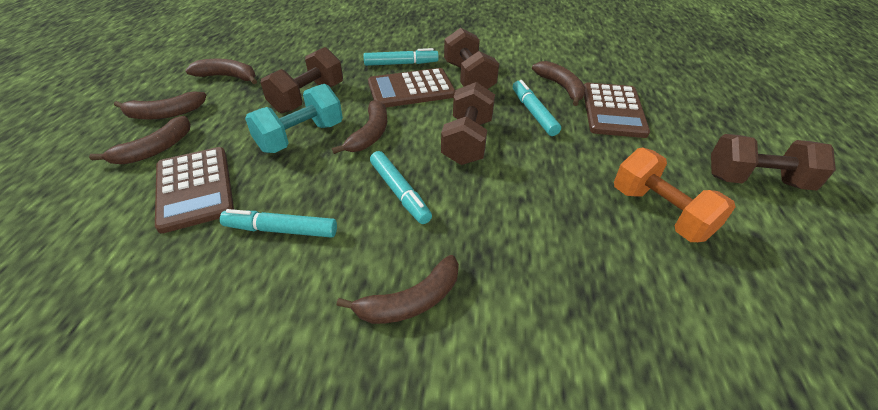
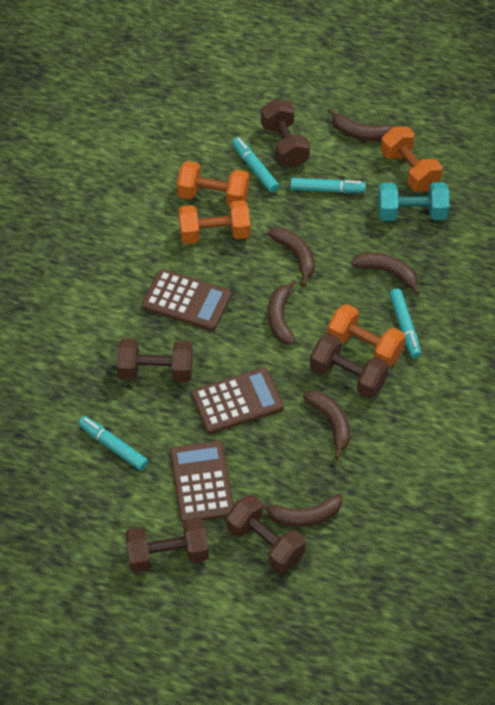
brown dumbbell: 4 -> 5
orange dumbbell: 1 -> 4

